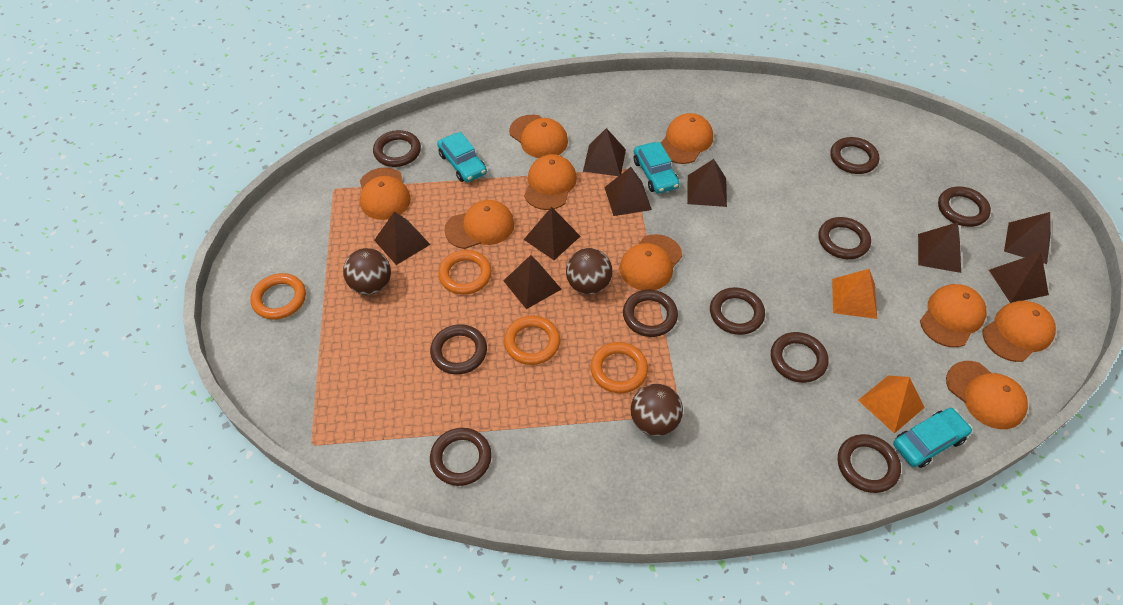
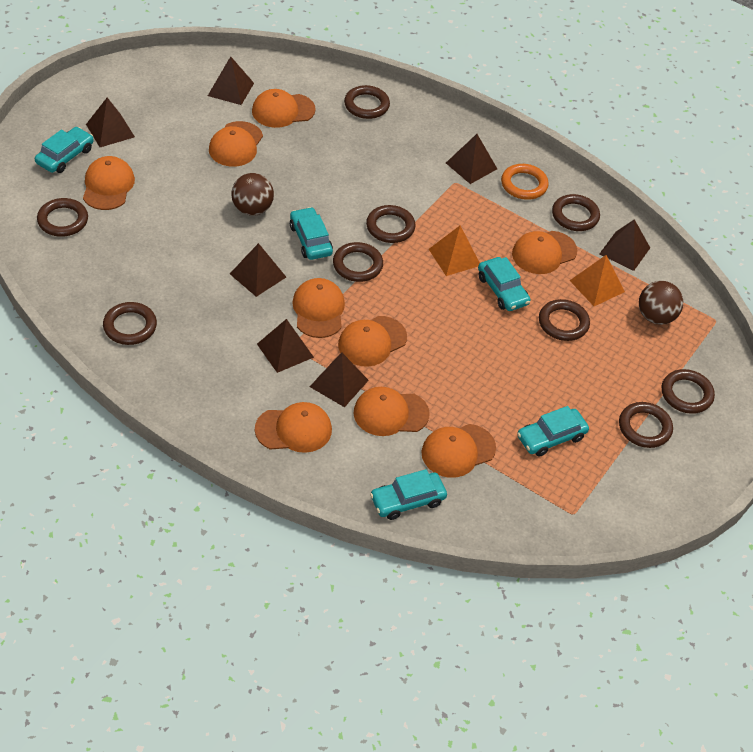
brown ball: 3 -> 2
brown pyramid: 9 -> 7
brown ring: 10 -> 9
orange ring: 4 -> 1
turquoise car: 3 -> 5

